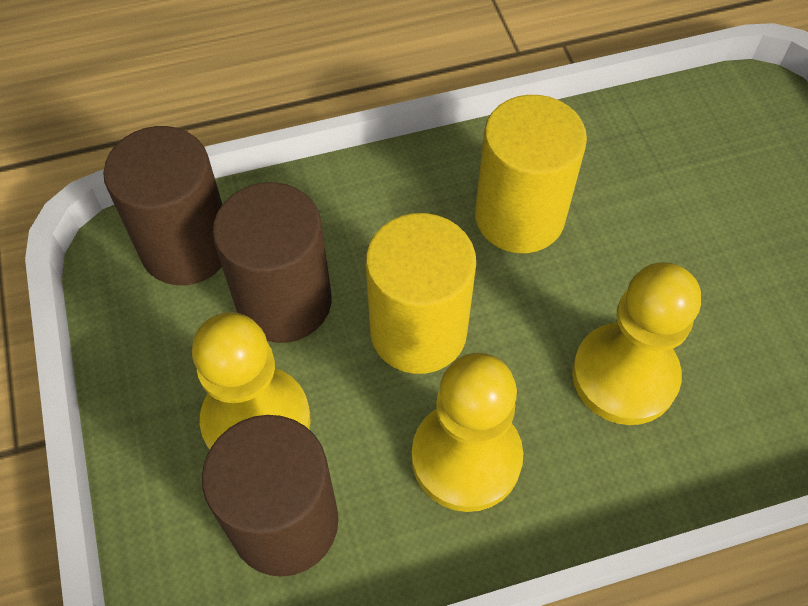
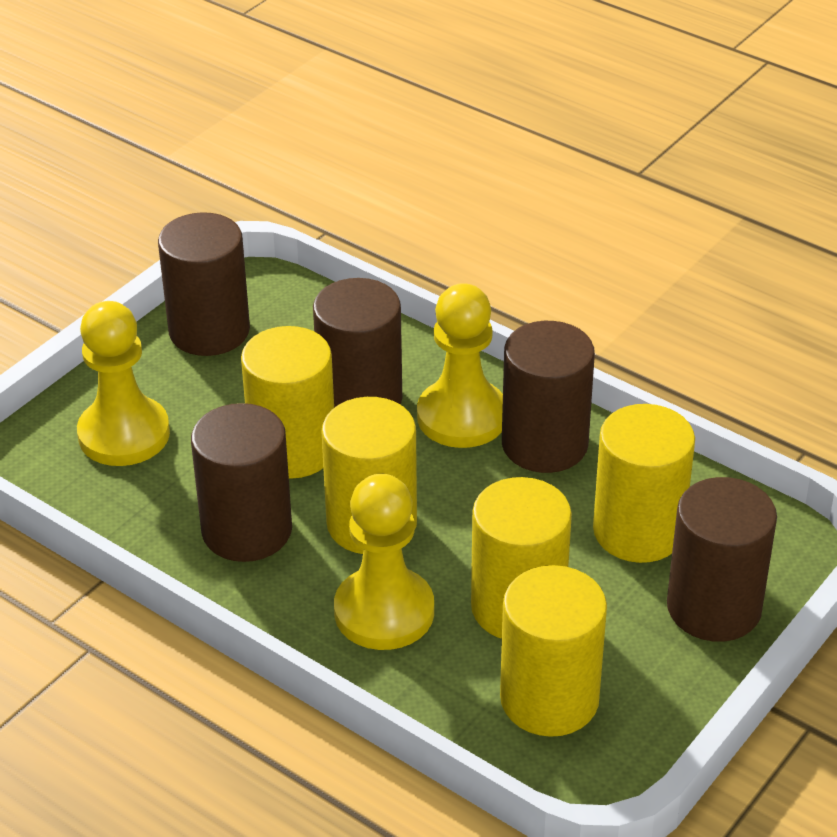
brown cylinder: 3 -> 5
yellow cylinder: 2 -> 5

